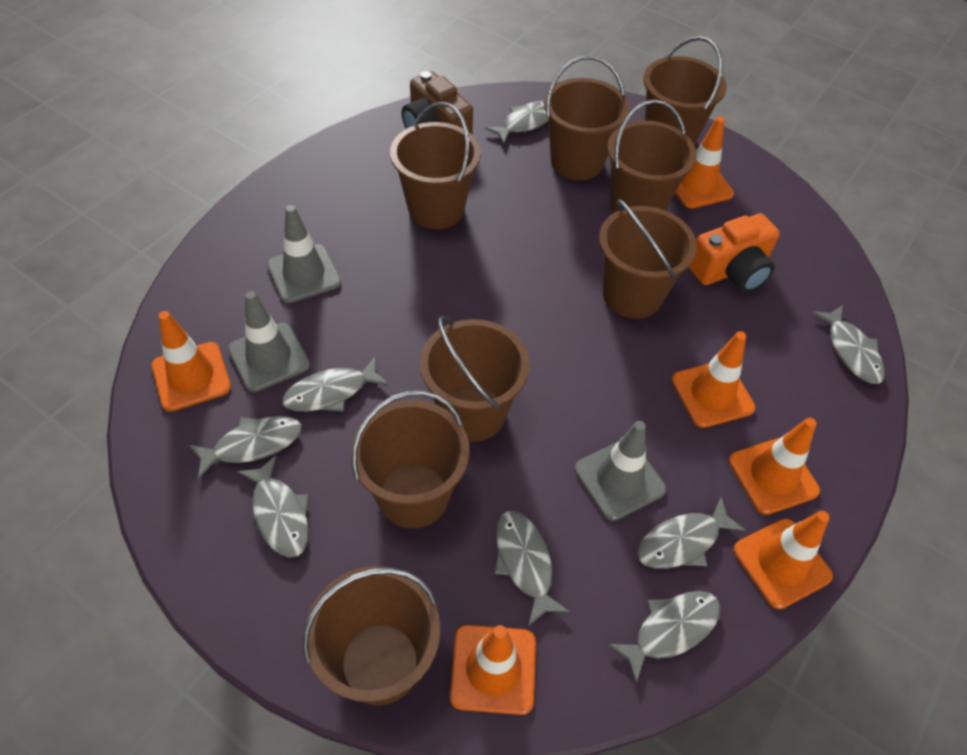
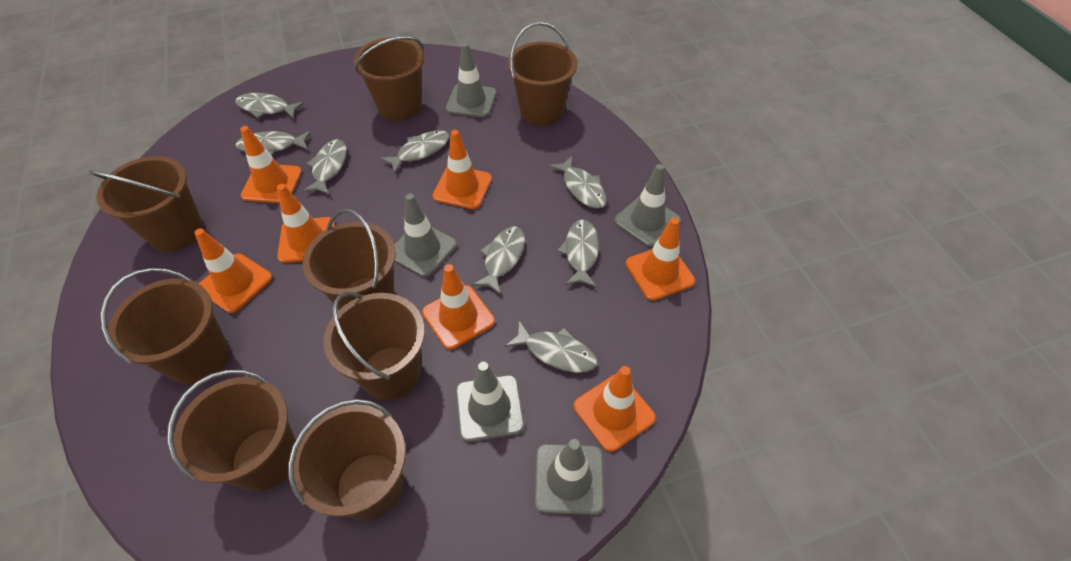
brown camera: 1 -> 0
grey traffic cone: 3 -> 5
orange camera: 1 -> 0
orange traffic cone: 6 -> 7

